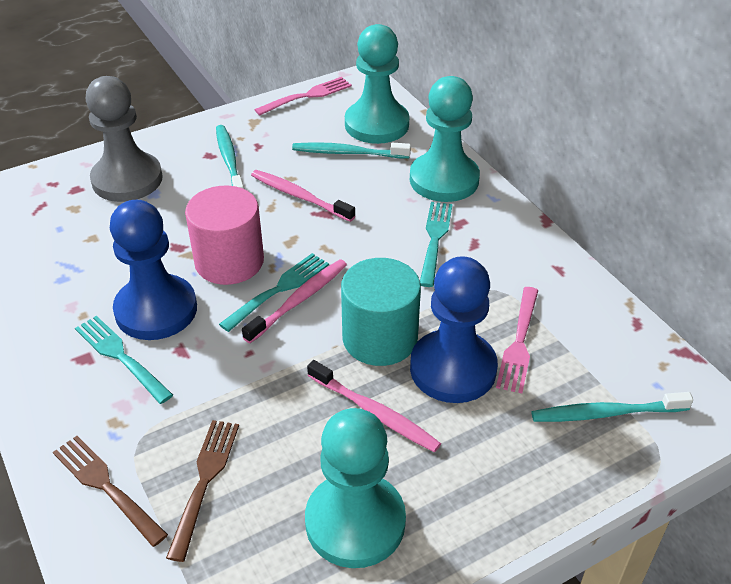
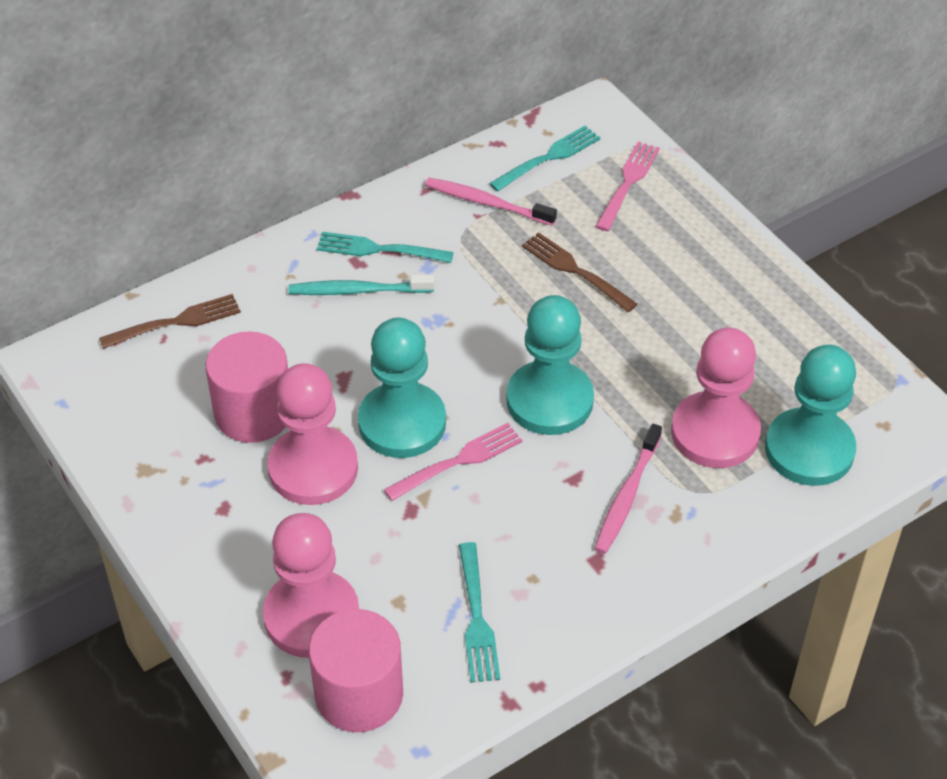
blue pawn: 2 -> 0
grey pawn: 1 -> 0
pink cylinder: 1 -> 2
pink pawn: 0 -> 3
pink toothbrush: 3 -> 2
turquoise cylinder: 1 -> 0
turquoise toothbrush: 3 -> 1

